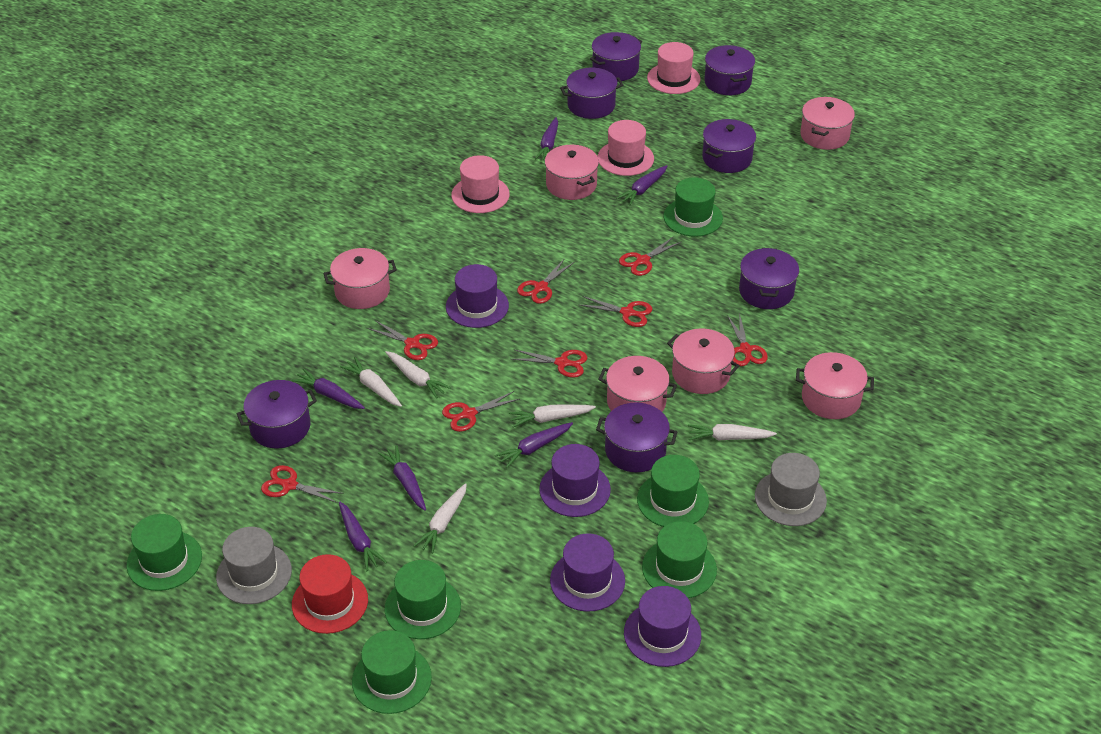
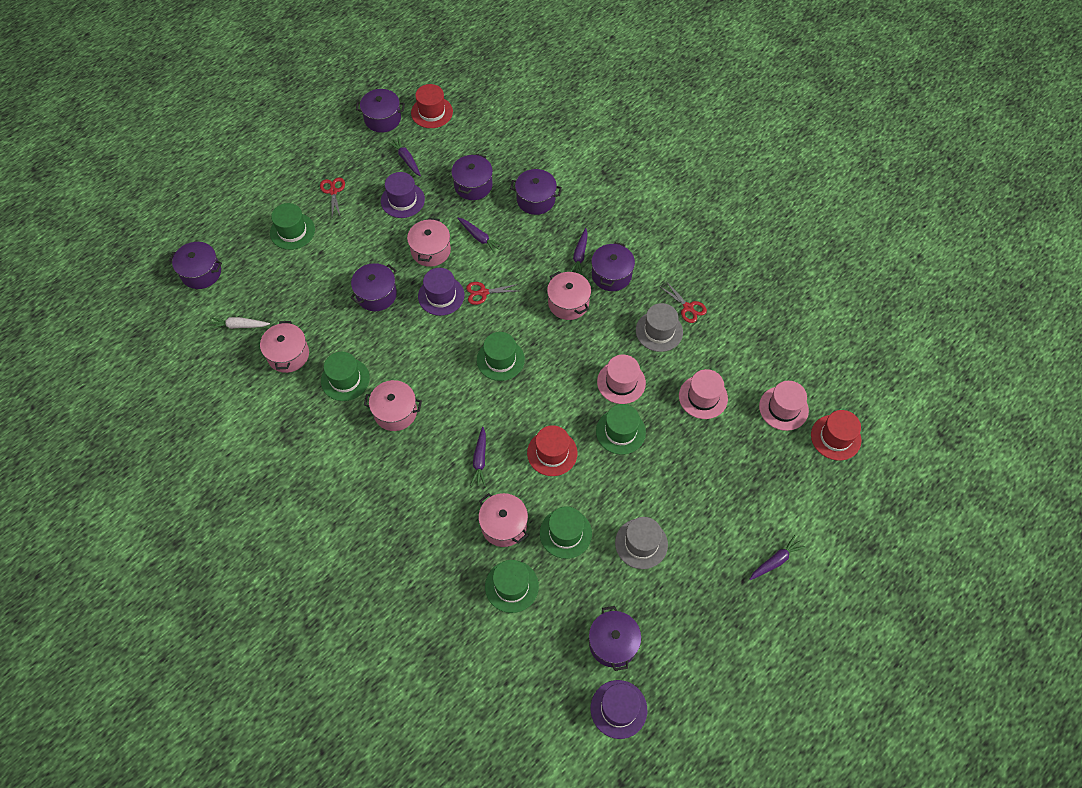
pink pot: 6 -> 5
purple carrot: 6 -> 5
purple hat: 4 -> 3
red hat: 1 -> 3
red scissors: 8 -> 3
white carrot: 5 -> 1

